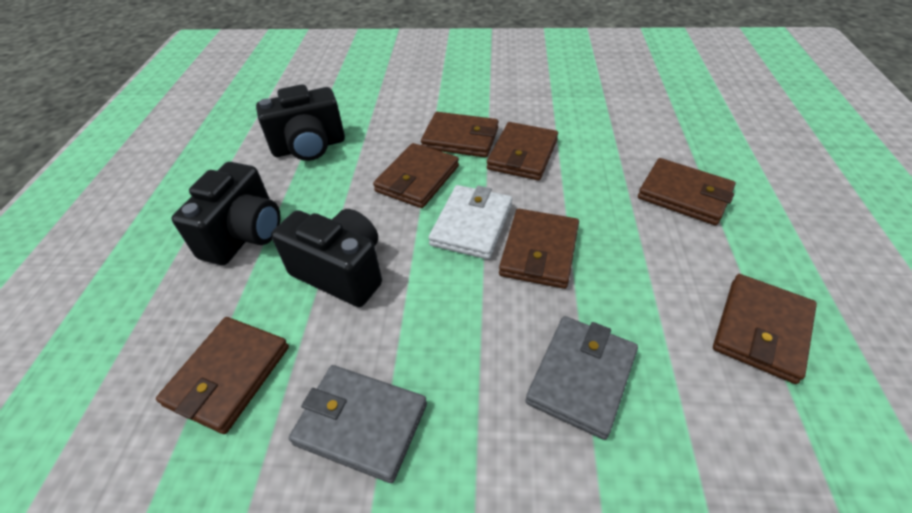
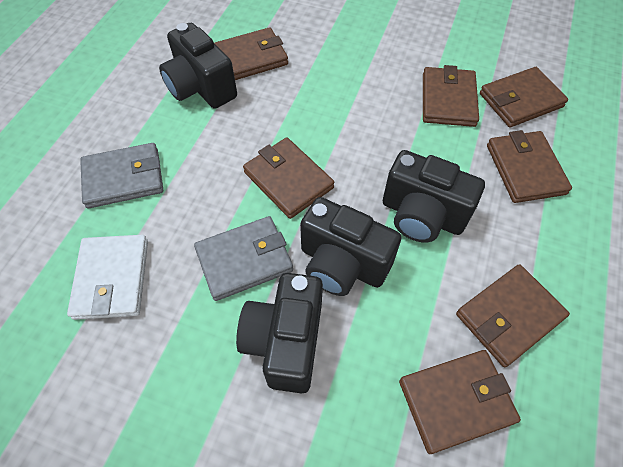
black camera: 3 -> 4

